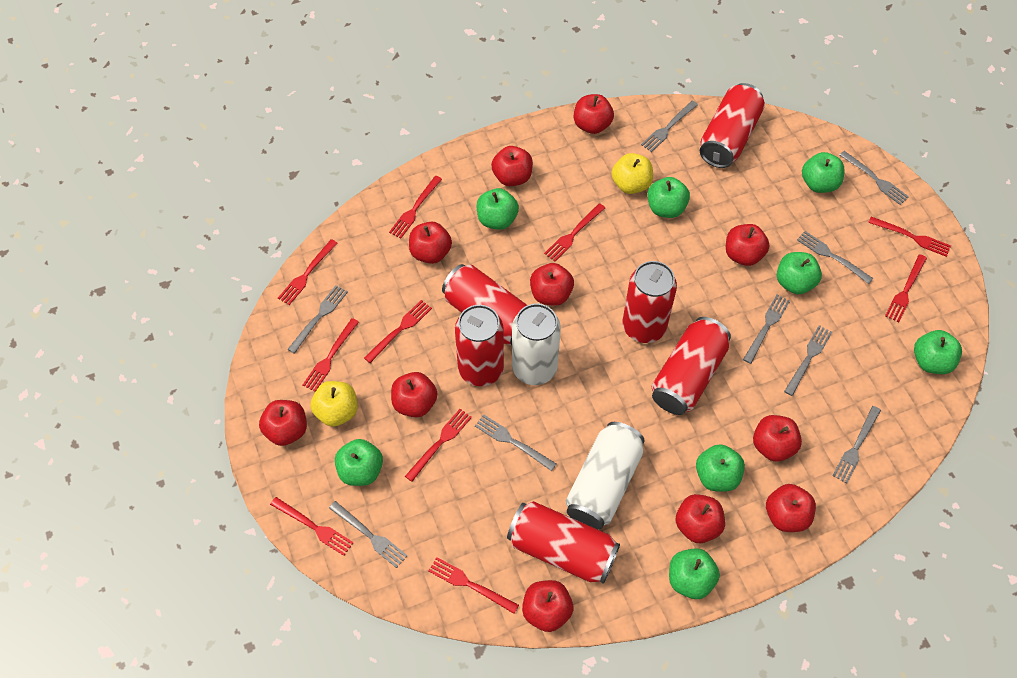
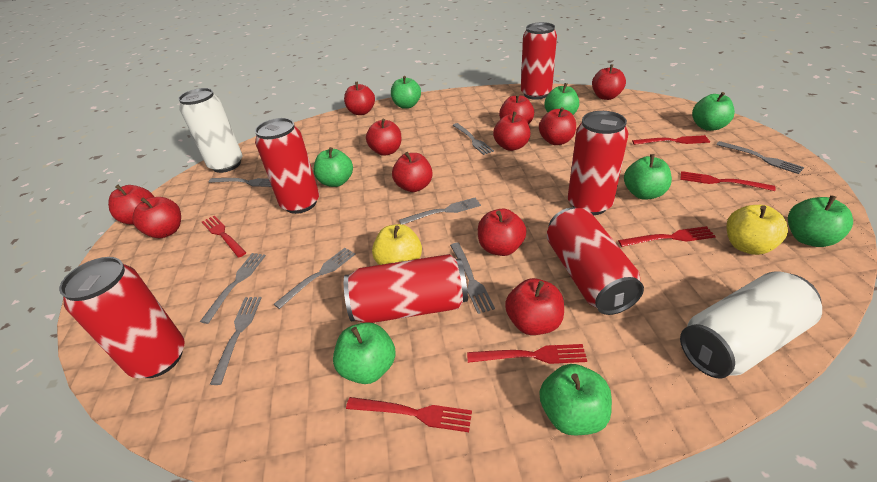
grey fork: 9 -> 8
red fork: 10 -> 6

